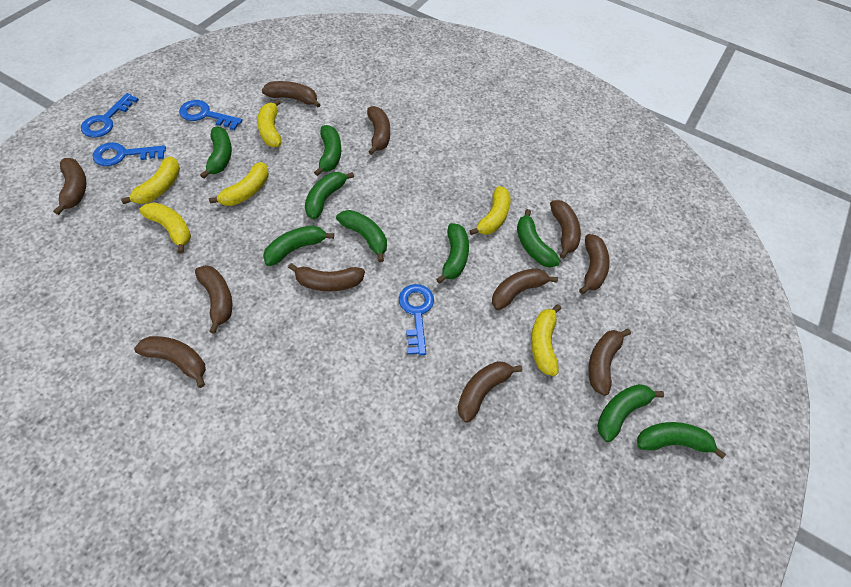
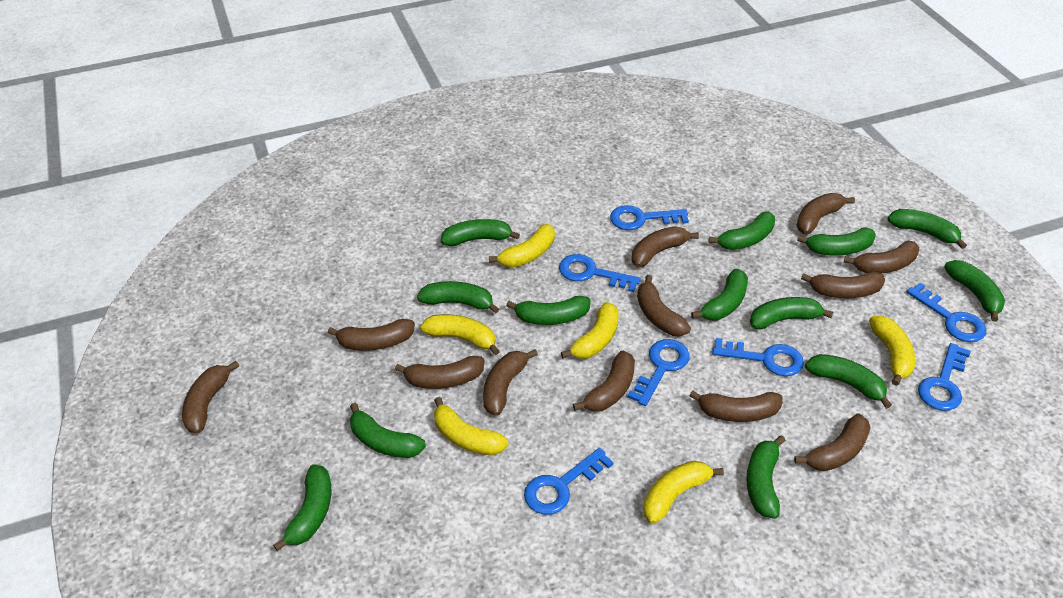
blue key: 4 -> 7
brown banana: 11 -> 12
green banana: 9 -> 13

